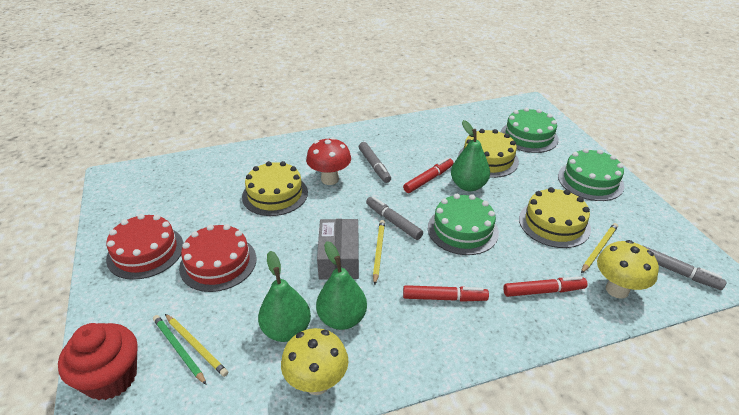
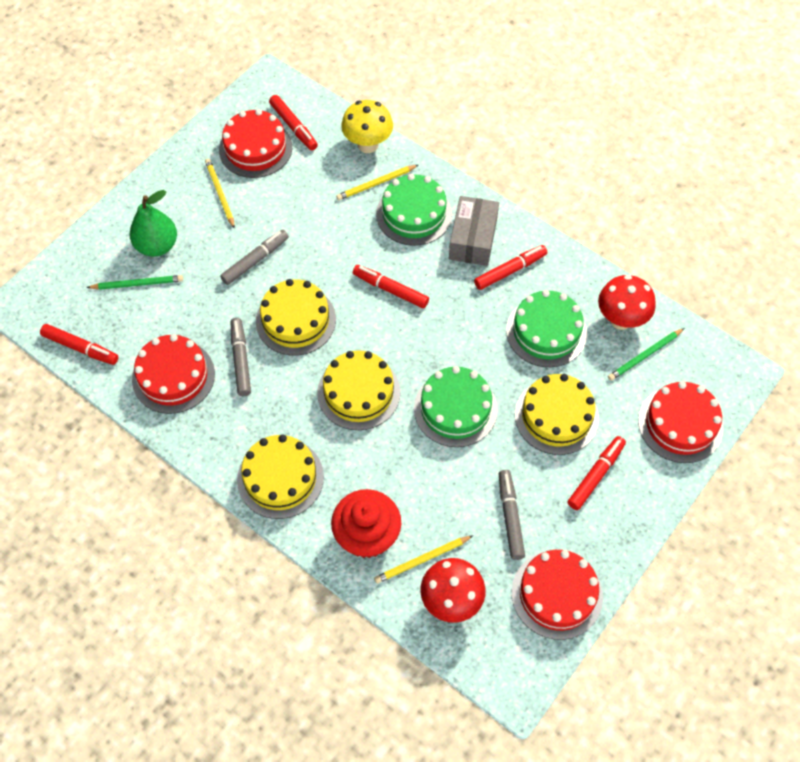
green pear: 3 -> 1
green pencil: 1 -> 2
red cake: 2 -> 4
red marker: 3 -> 5
red mushroom: 1 -> 2
yellow cake: 3 -> 4
yellow mushroom: 2 -> 1

